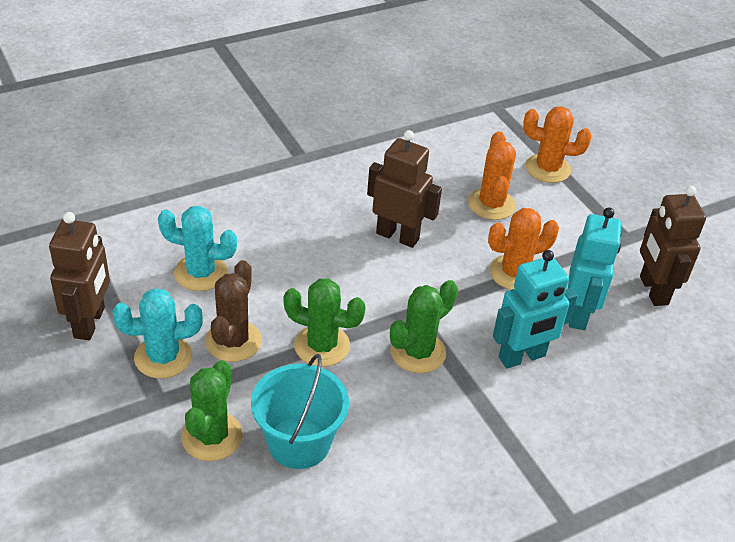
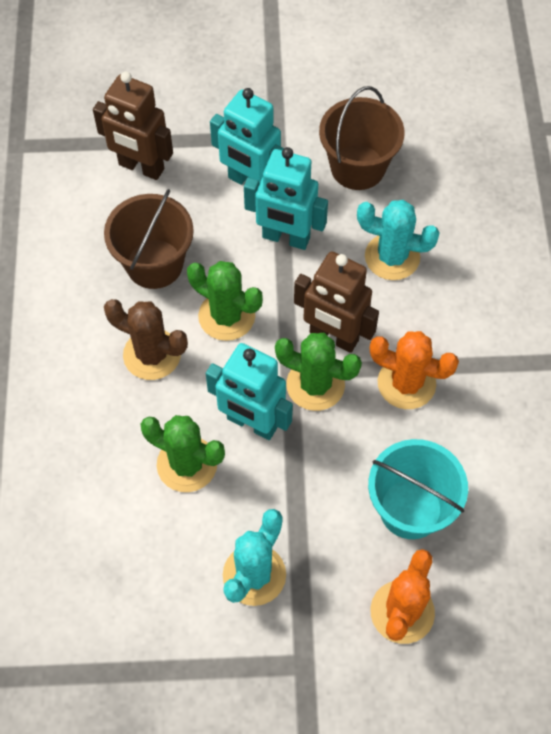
brown bucket: 0 -> 2
brown robot: 3 -> 2
orange cactus: 3 -> 2
turquoise robot: 2 -> 3

